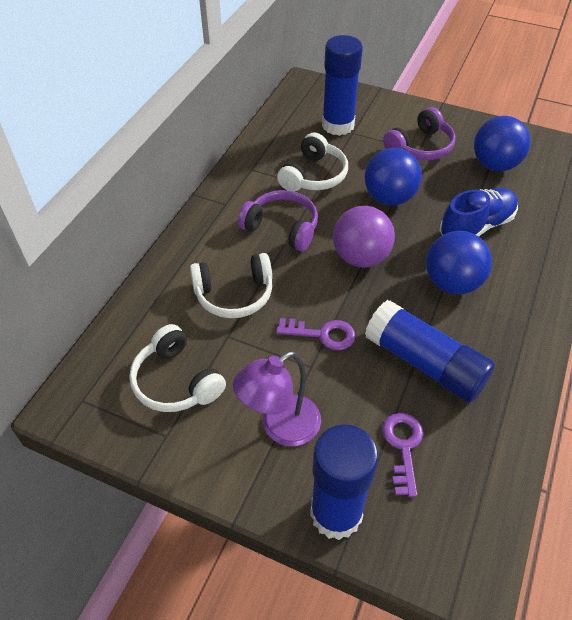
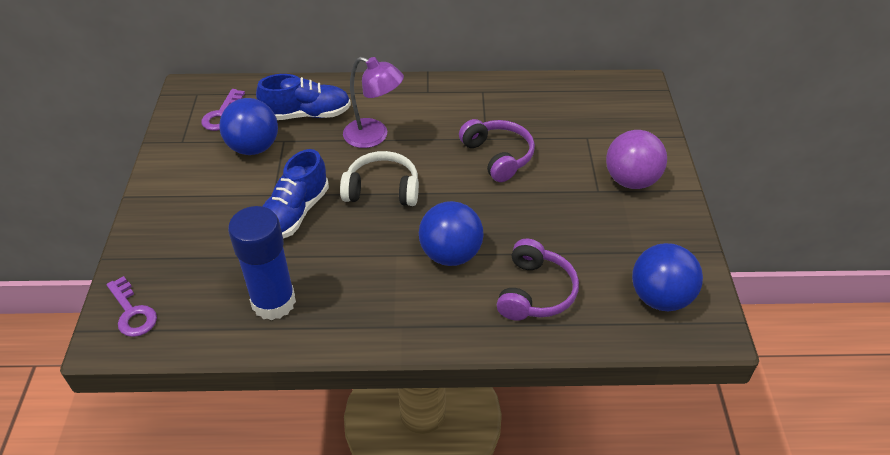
blue glue stick: 3 -> 1
blue shoe: 1 -> 2
white headphones: 3 -> 1

